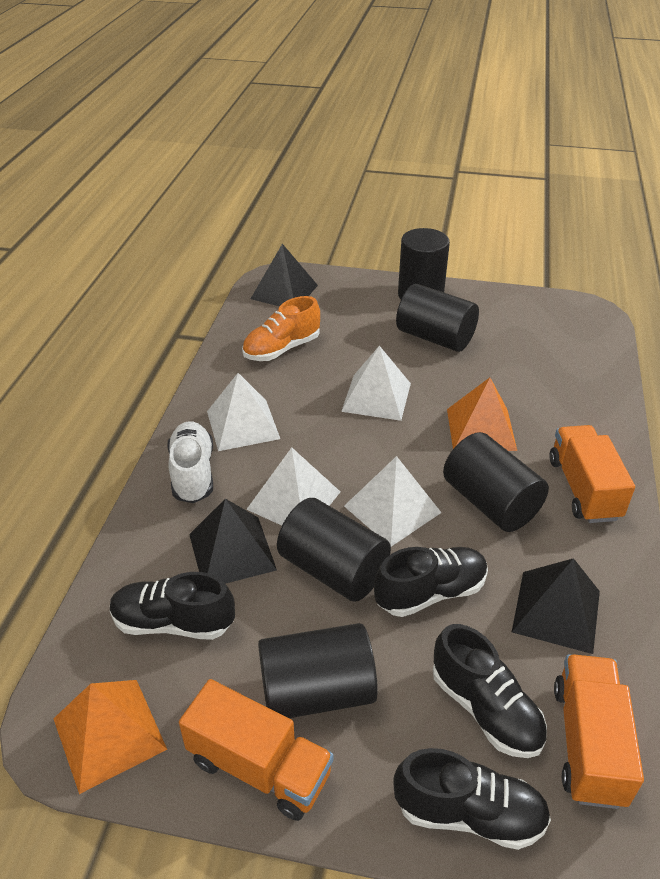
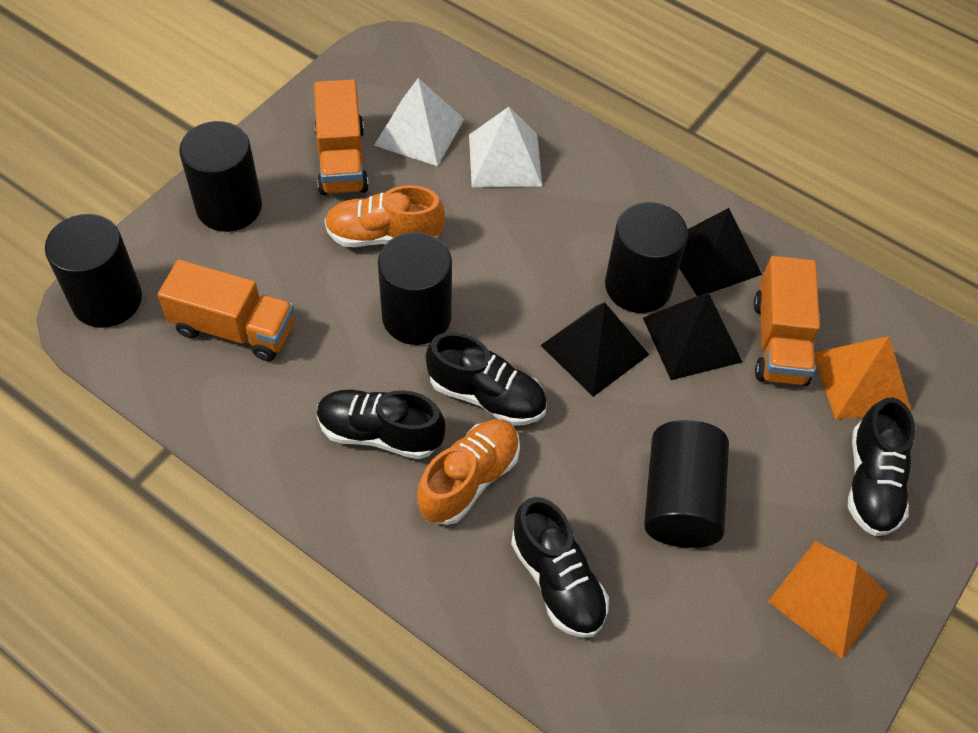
orange shoe: 1 -> 2
white pyramid: 4 -> 2
white shoe: 1 -> 0

